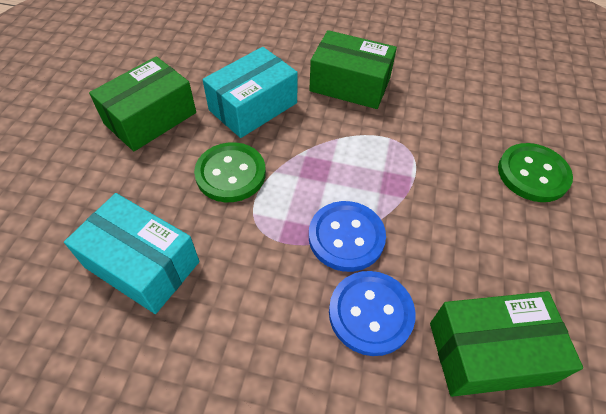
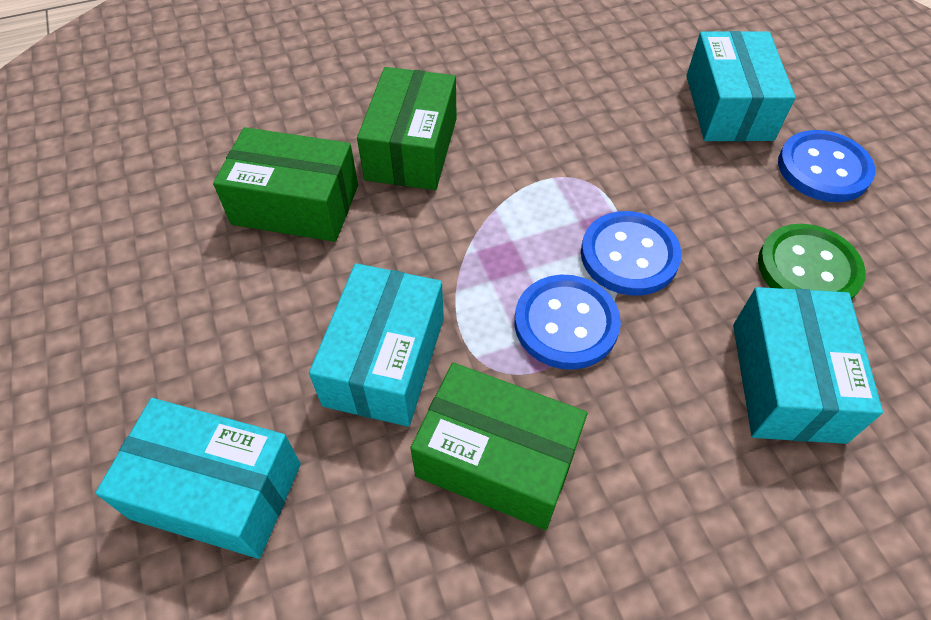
blue button: 2 -> 3
green button: 2 -> 1
turquoise box: 2 -> 4

